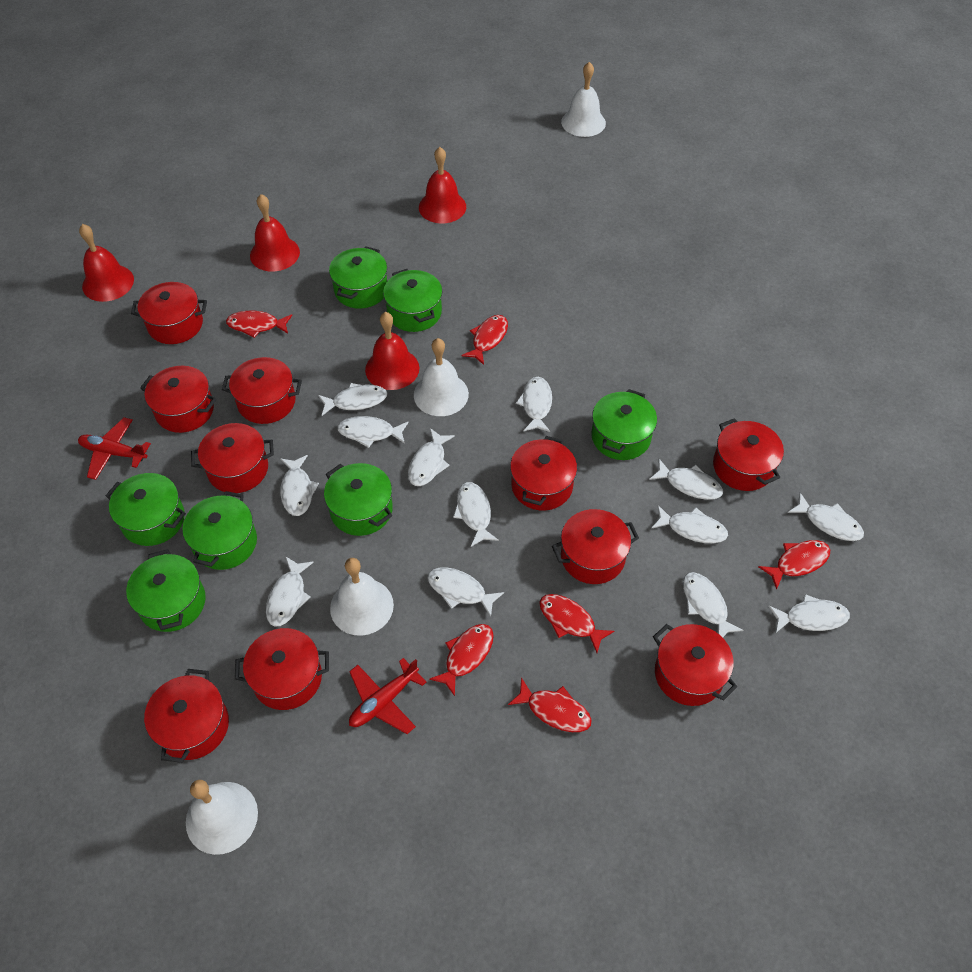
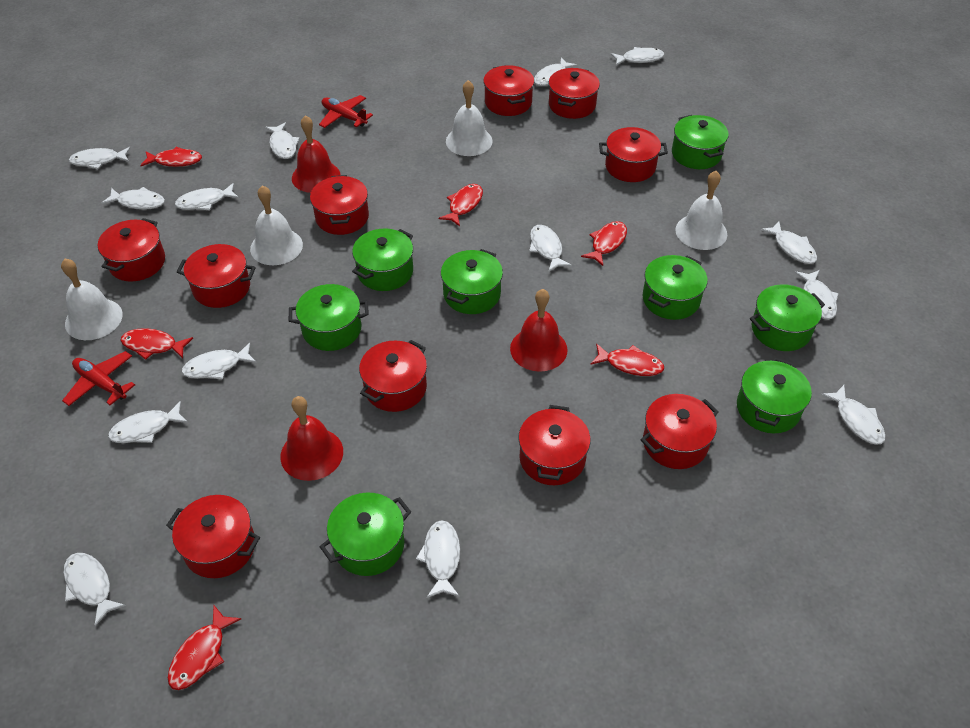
green pot: 7 -> 8
red bell: 4 -> 3
white fish: 13 -> 14

